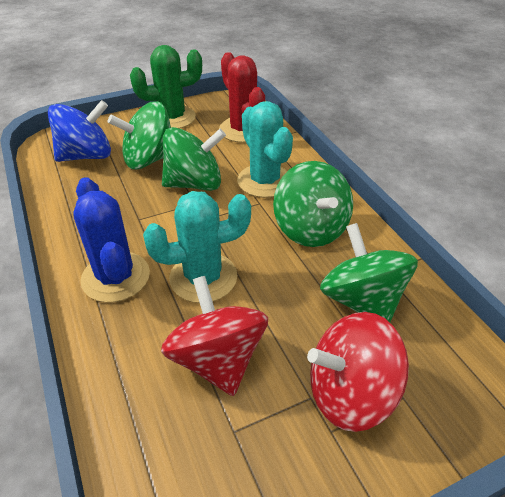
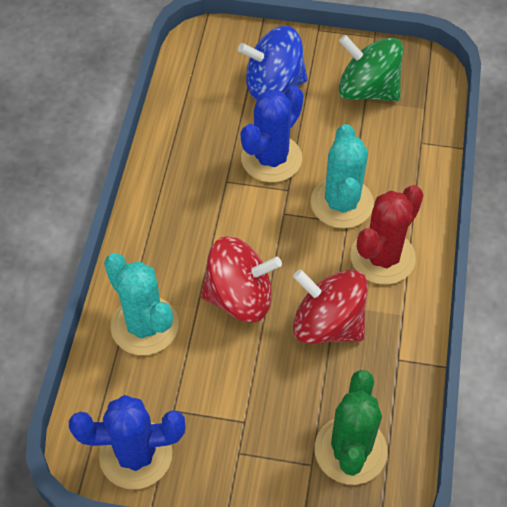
blue cactus: 1 -> 2
green spinning top: 4 -> 1

